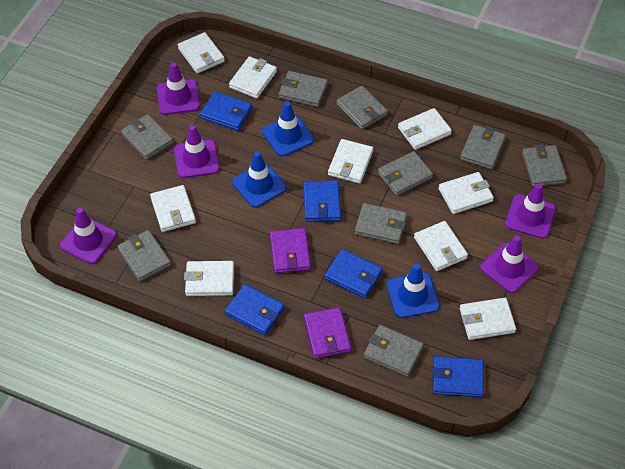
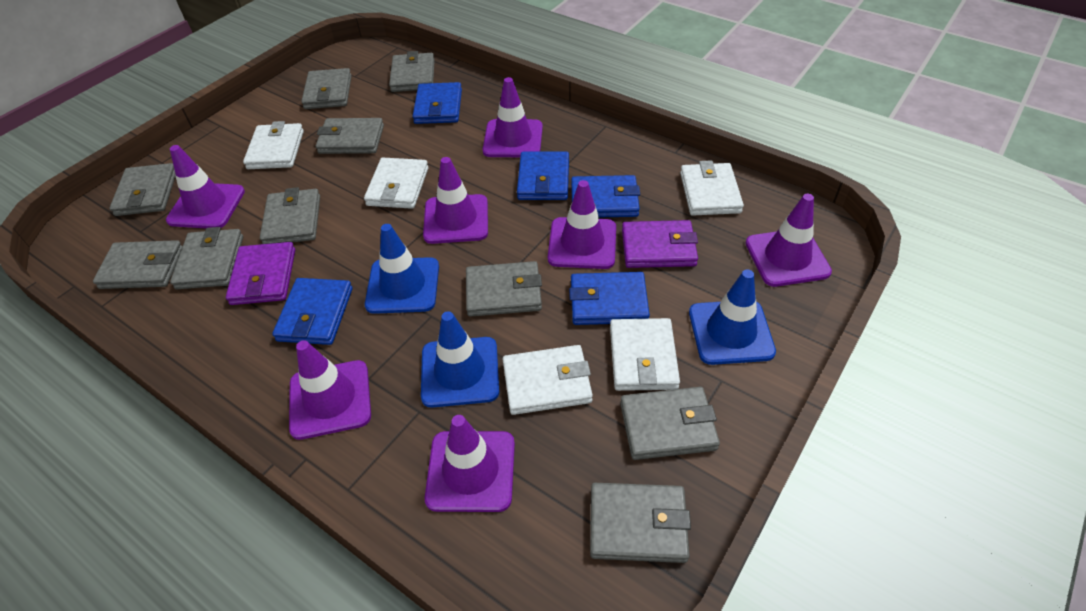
grey wallet: 9 -> 10
purple traffic cone: 5 -> 7
white wallet: 9 -> 5

